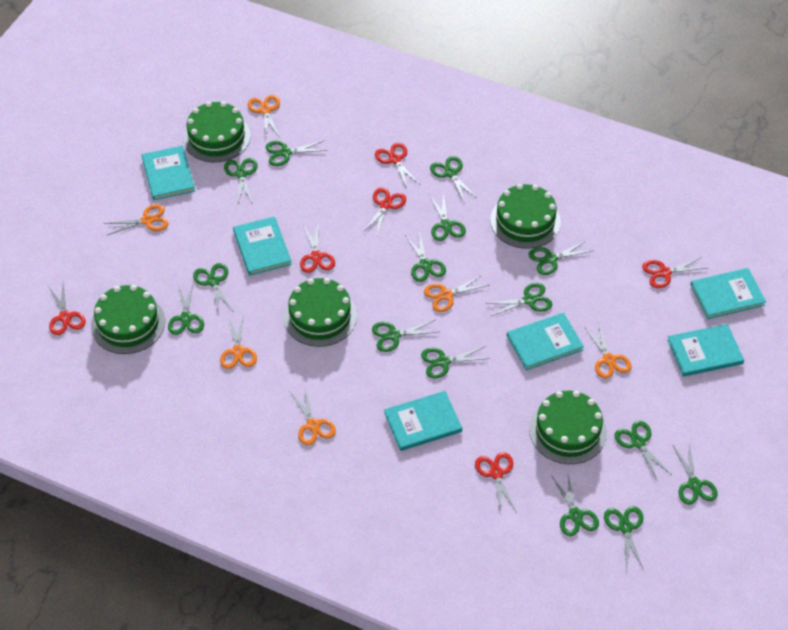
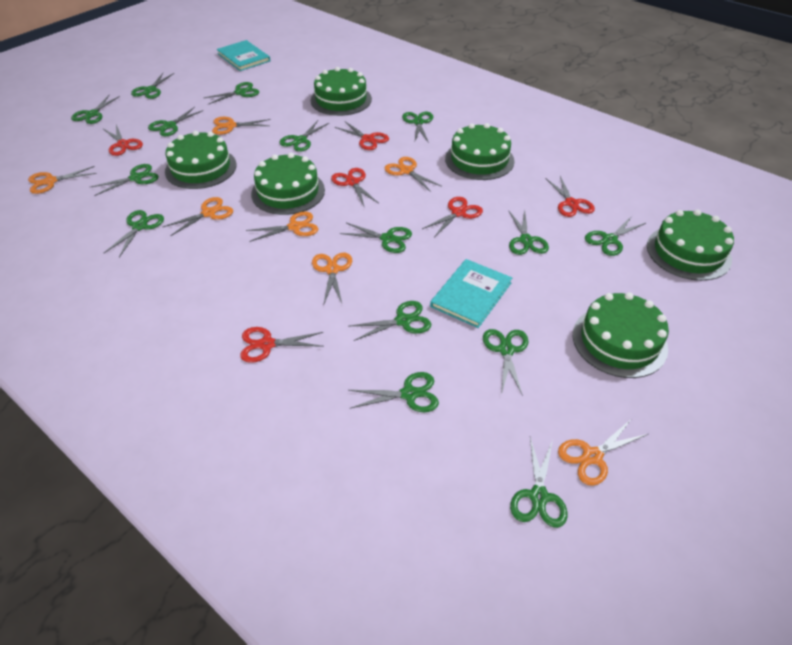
green cake: 5 -> 6
orange scissors: 6 -> 7
turquoise book: 6 -> 2

